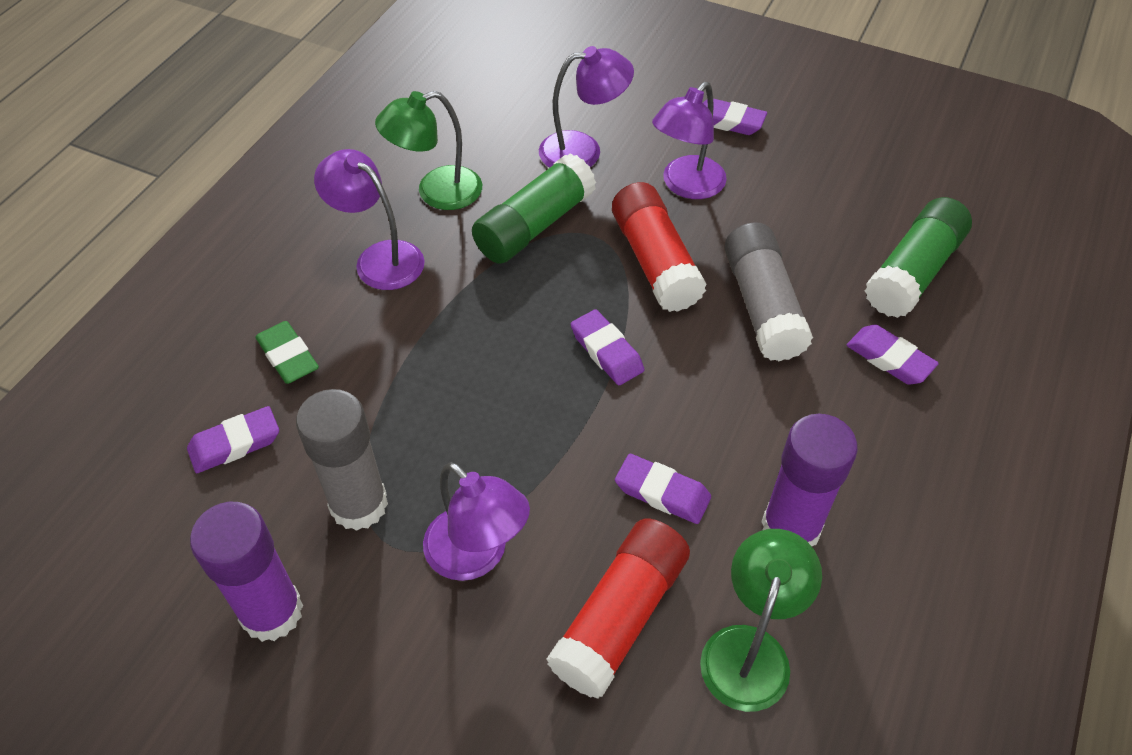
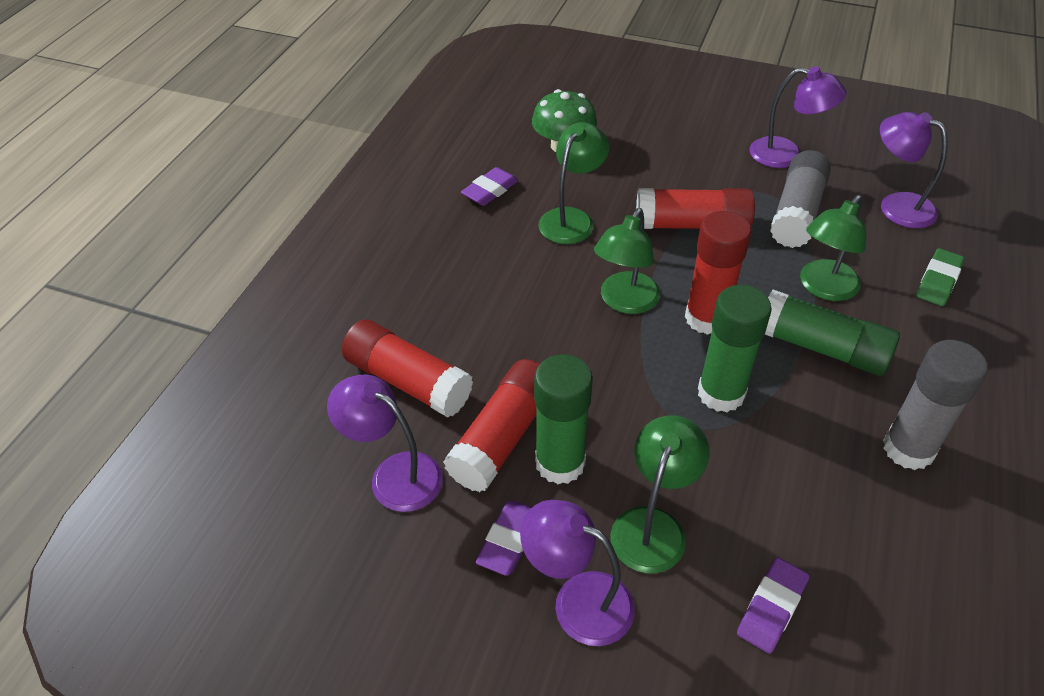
green glue stick: 2 -> 3
green lamp: 2 -> 4
green mushroom: 0 -> 1
purple eraser: 5 -> 3
purple glue stick: 2 -> 0
red glue stick: 2 -> 4

